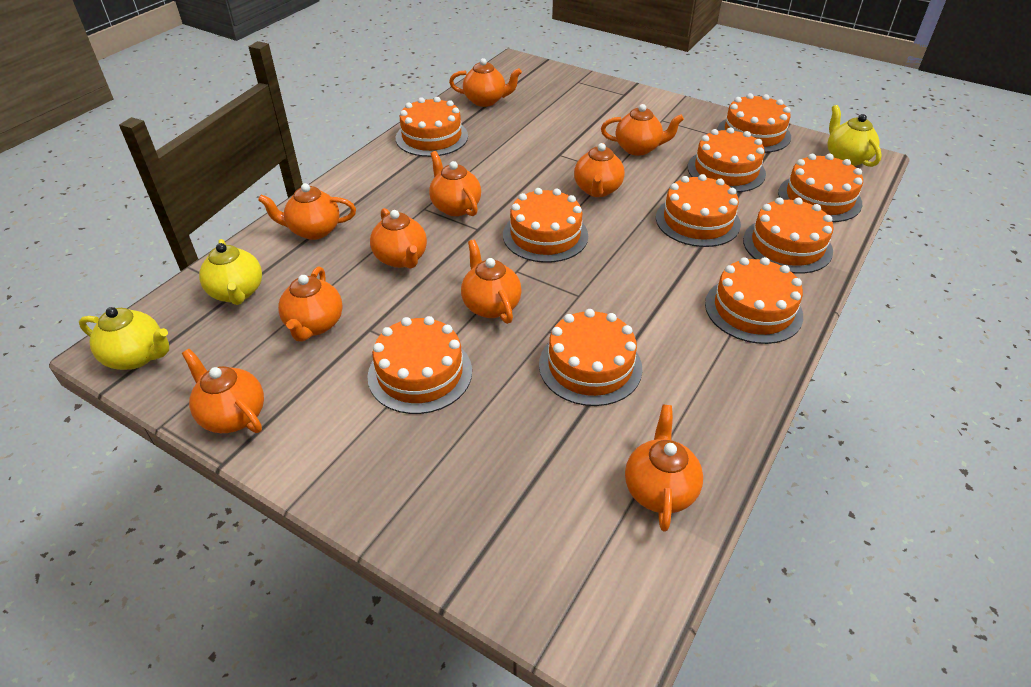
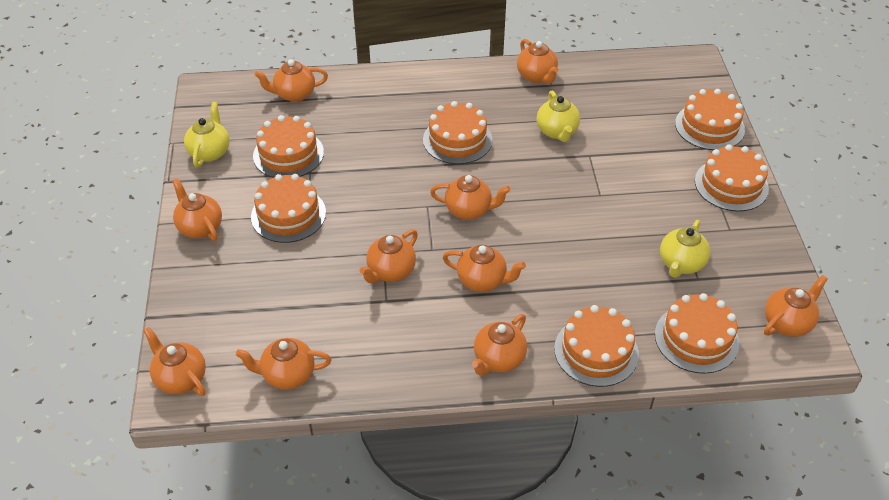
orange cake: 10 -> 7

